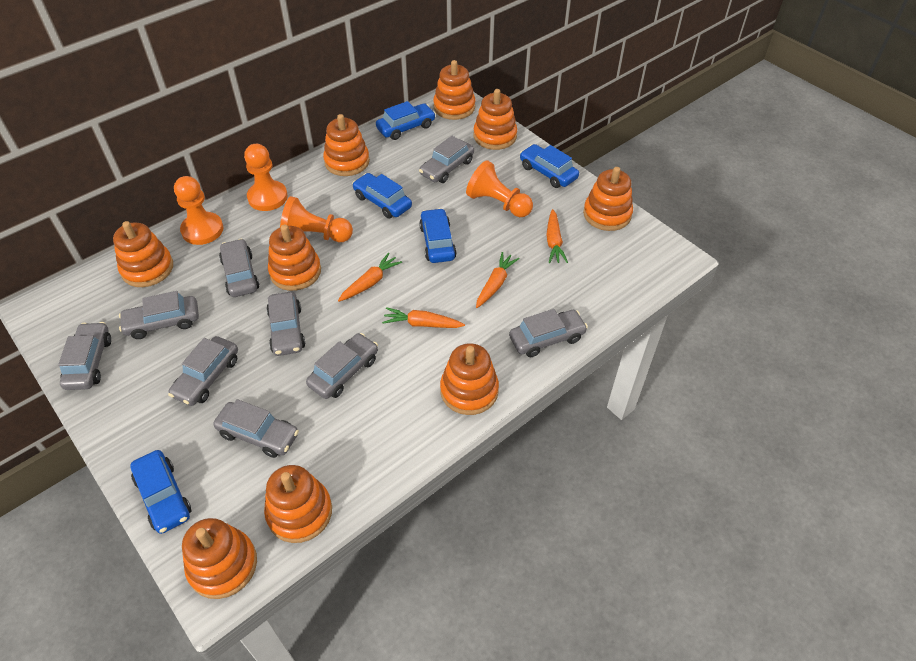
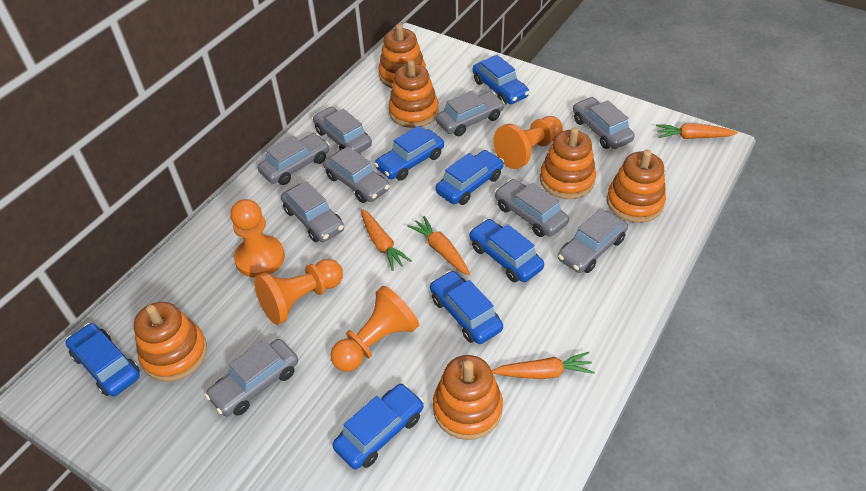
blue car: 5 -> 7
orange stacking toy: 9 -> 6

